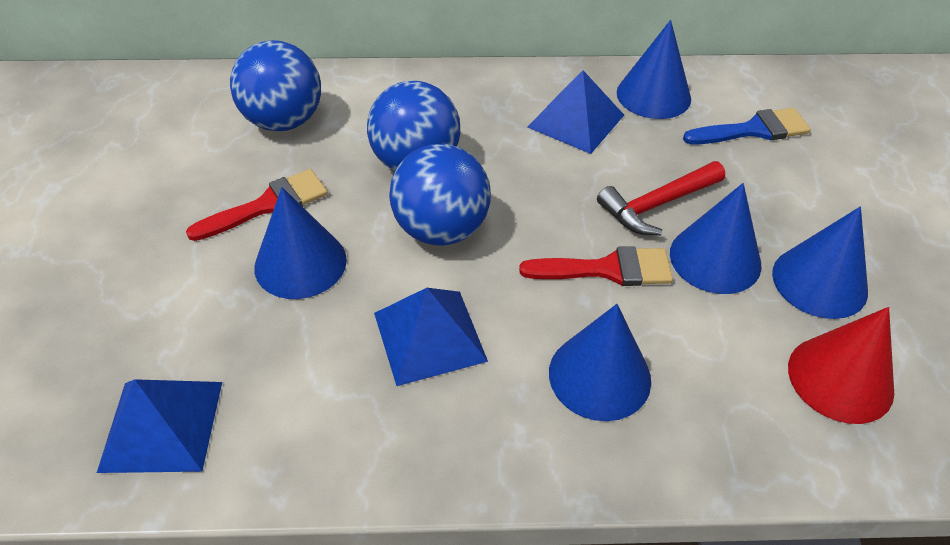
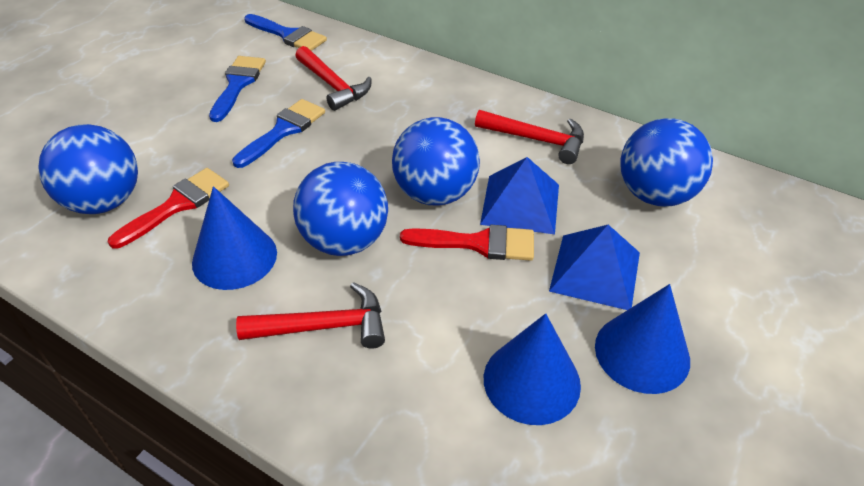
blue ball: 3 -> 4
blue brush: 1 -> 3
blue cone: 5 -> 3
blue pyramid: 3 -> 2
red cone: 1 -> 0
red hammer: 1 -> 3

